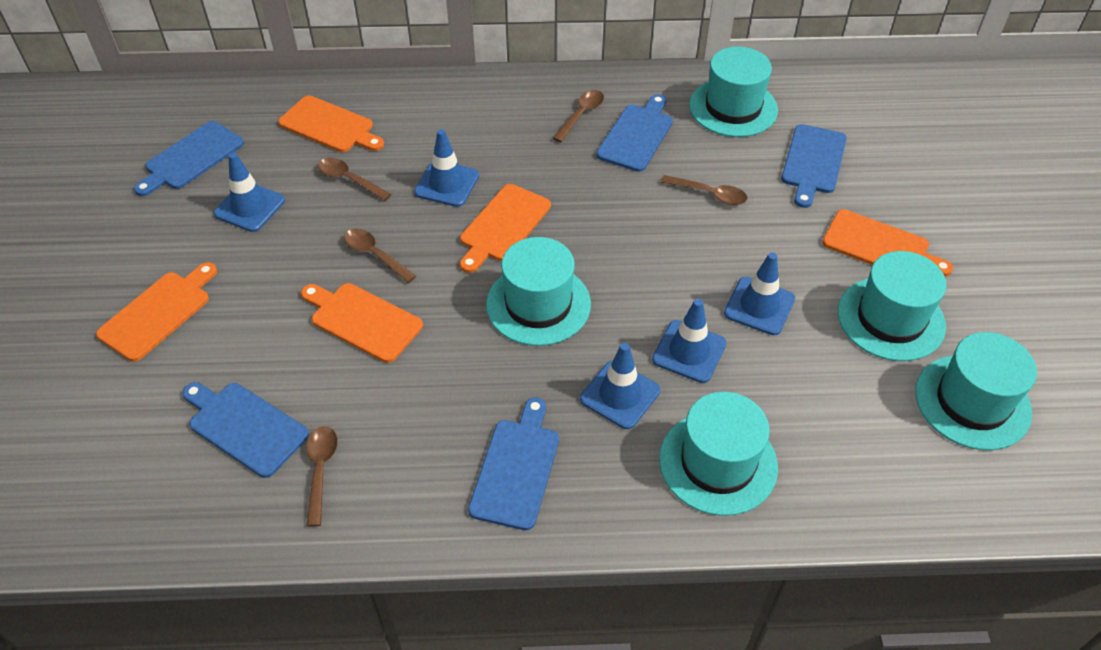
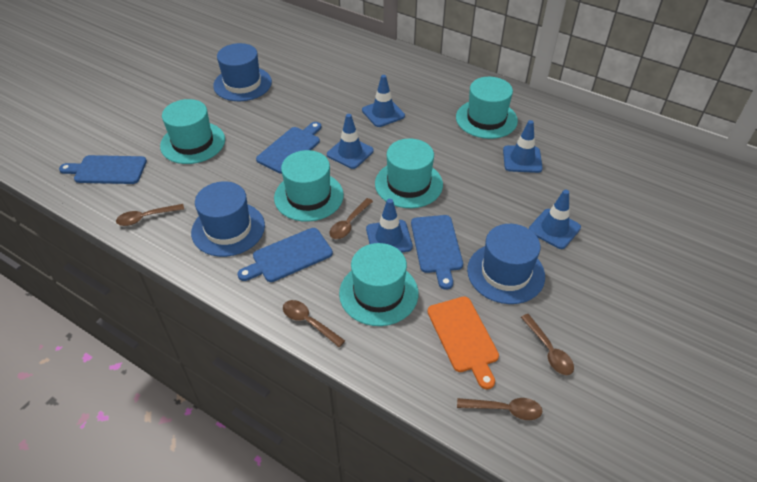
blue cutting board: 5 -> 4
blue hat: 0 -> 3
orange cutting board: 5 -> 1

